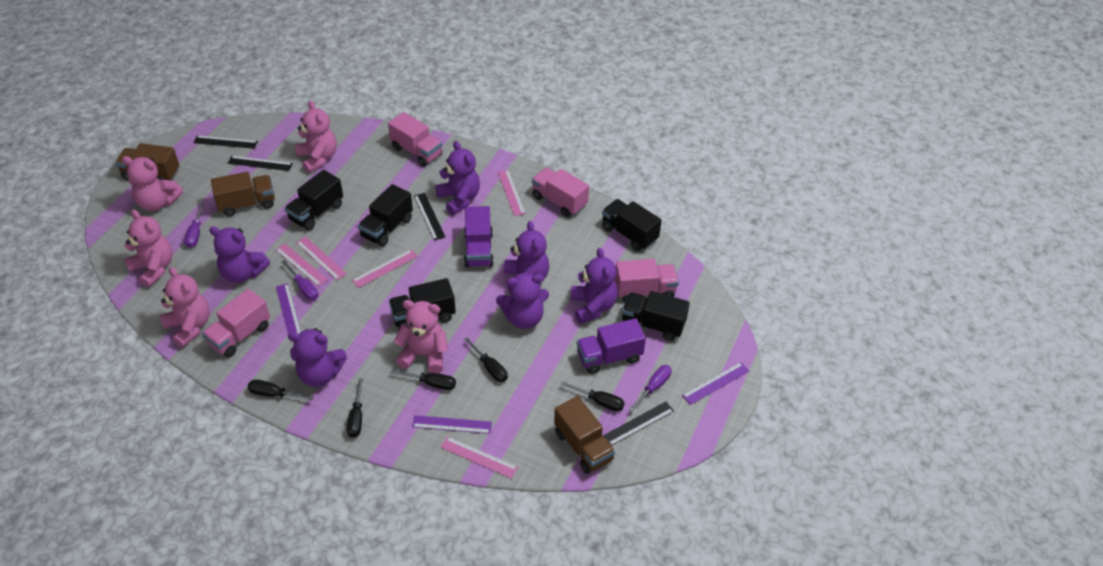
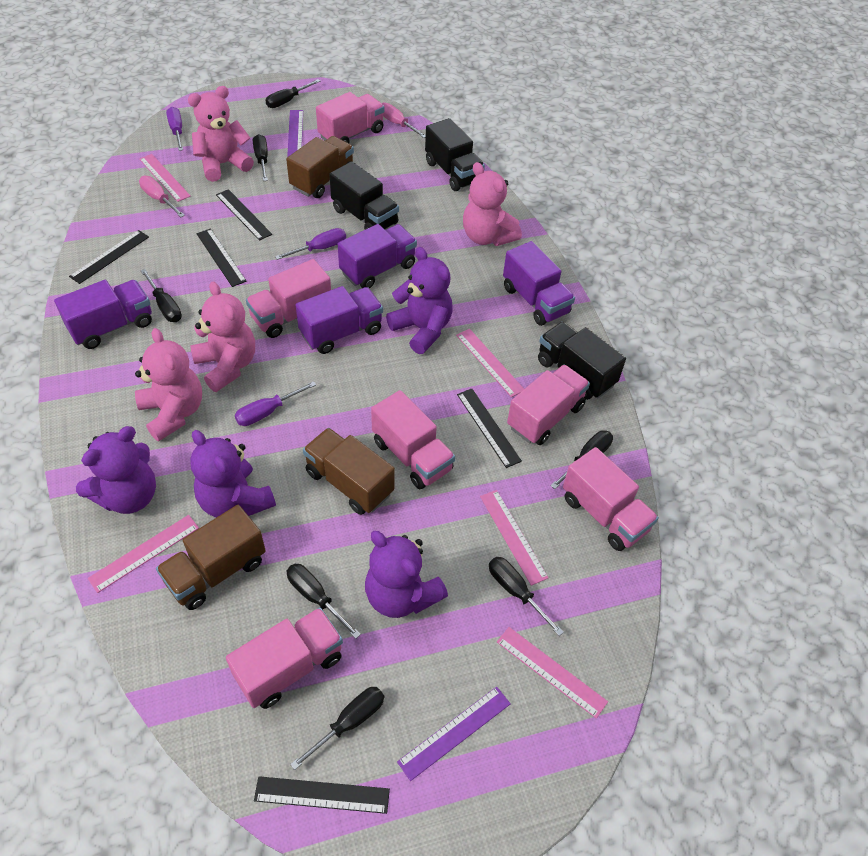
black ruler: 4 -> 5
black screwdriver: 5 -> 7
black truck: 5 -> 3
pink screwdriver: 0 -> 2
pink teddy bear: 5 -> 4
pink truck: 4 -> 6
purple ruler: 3 -> 2
purple teddy bear: 6 -> 4
purple truck: 2 -> 4

